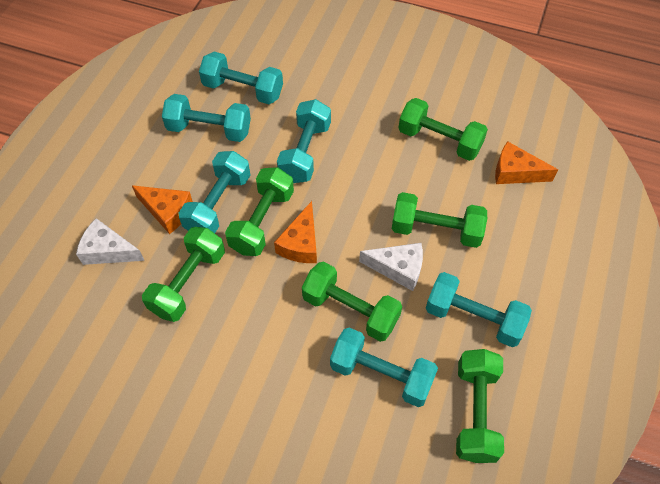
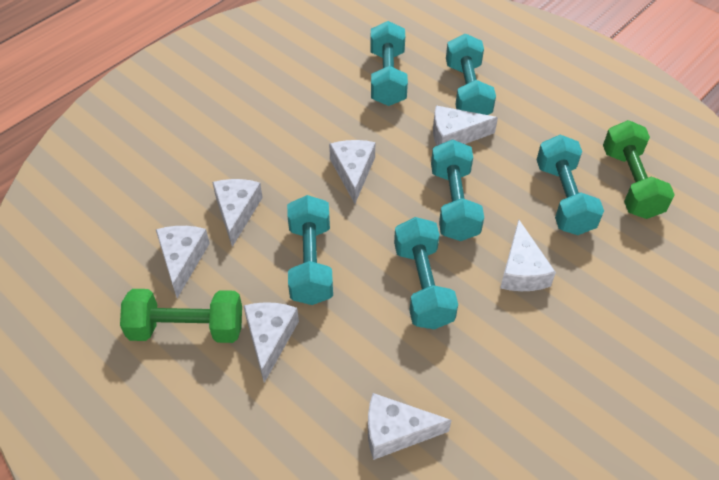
green dumbbell: 6 -> 2
orange cheese: 3 -> 0
white cheese: 2 -> 7

